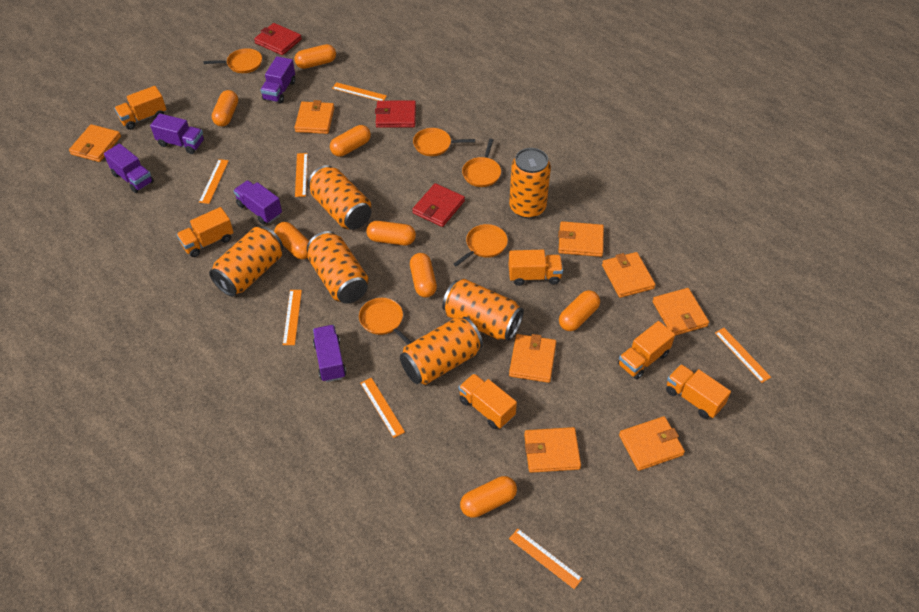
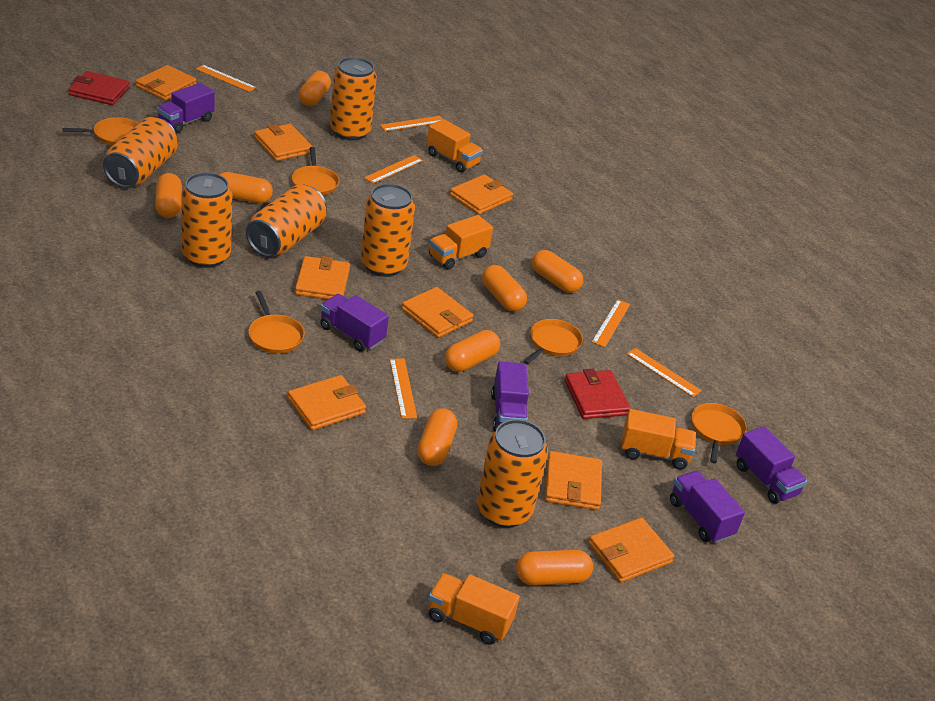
orange ruler: 7 -> 6
orange truck: 6 -> 4
red wallet: 3 -> 2

